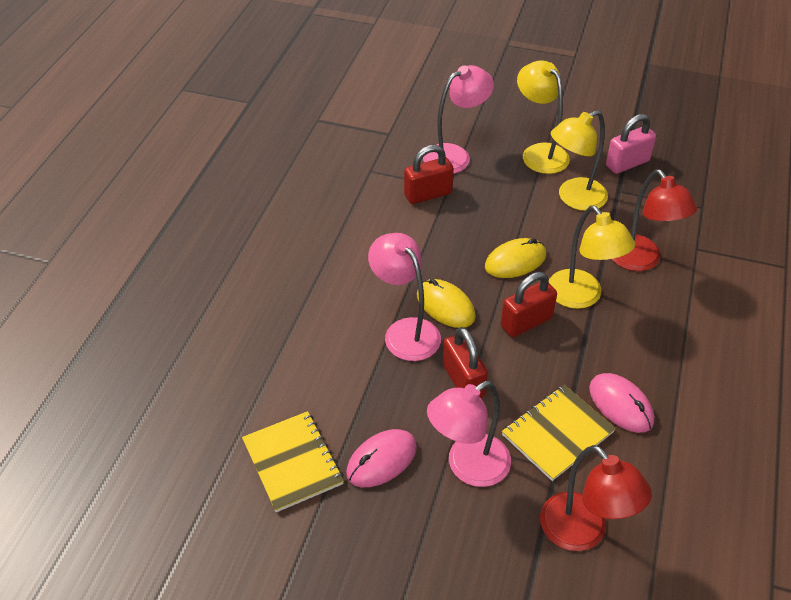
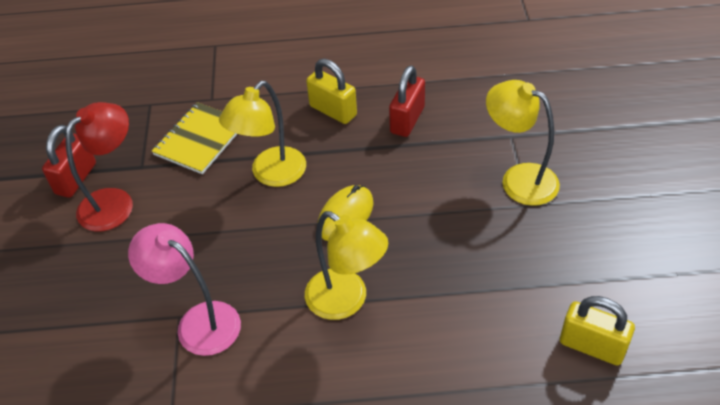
pink lamp: 3 -> 1
pink mouse: 2 -> 0
pink padlock: 1 -> 0
red lamp: 2 -> 1
red padlock: 3 -> 2
yellow mouse: 2 -> 1
yellow notebook: 2 -> 1
yellow padlock: 0 -> 2

